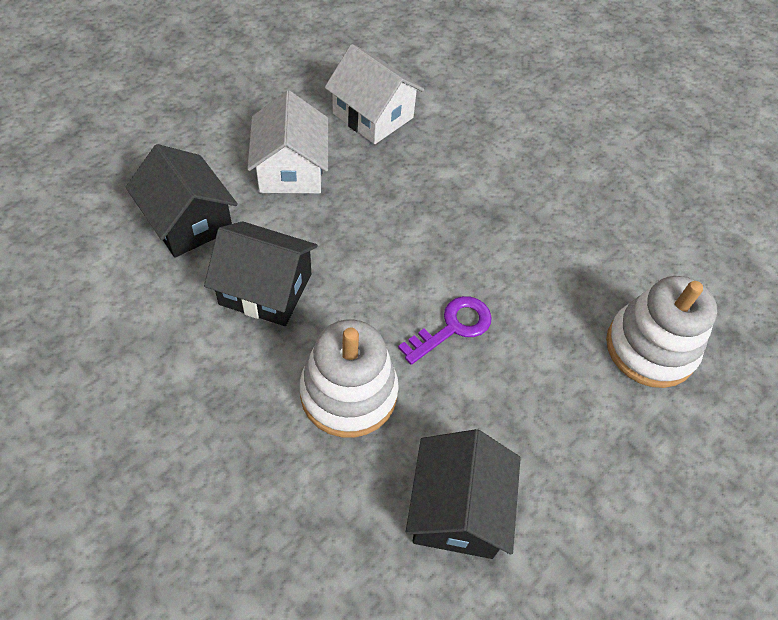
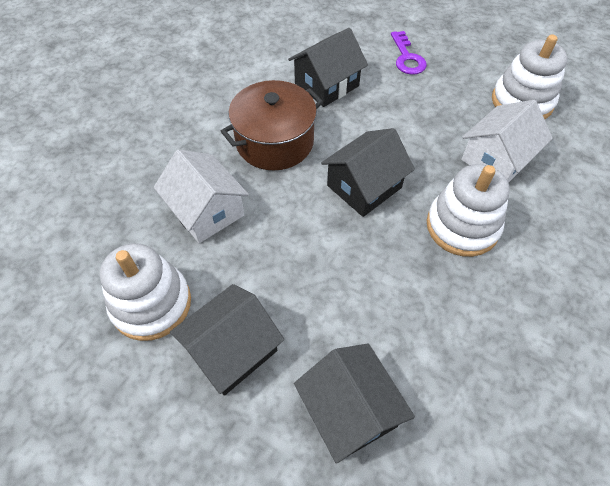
black house: 3 -> 4
brown pot: 0 -> 1
white stacking toy: 2 -> 3

